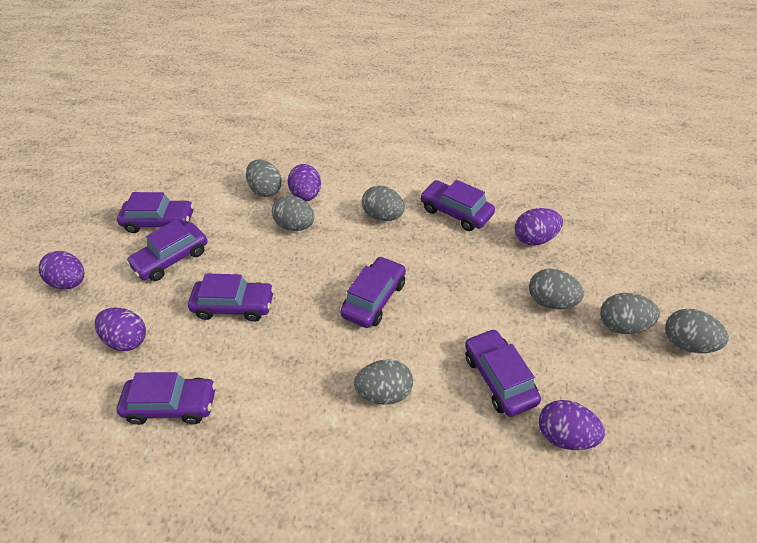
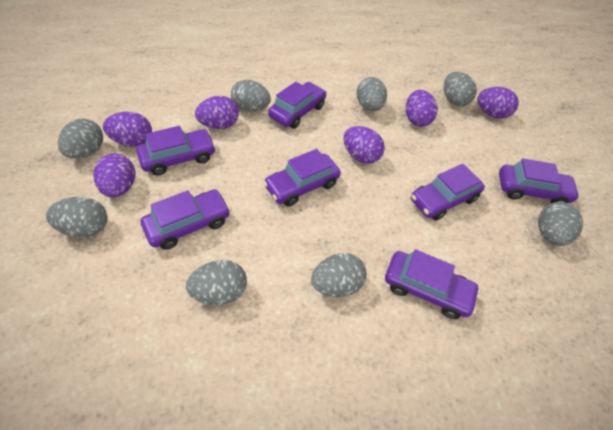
grey egg: 7 -> 8
purple egg: 5 -> 6

